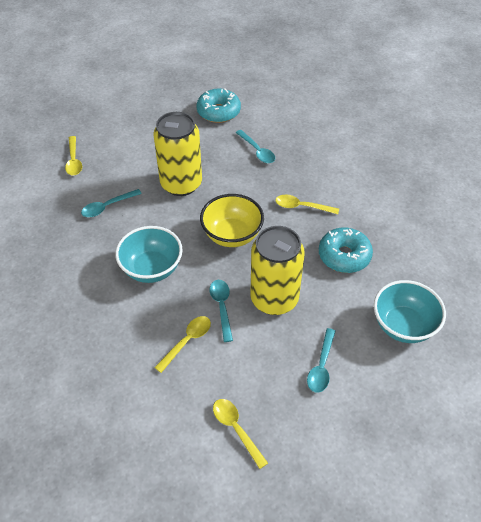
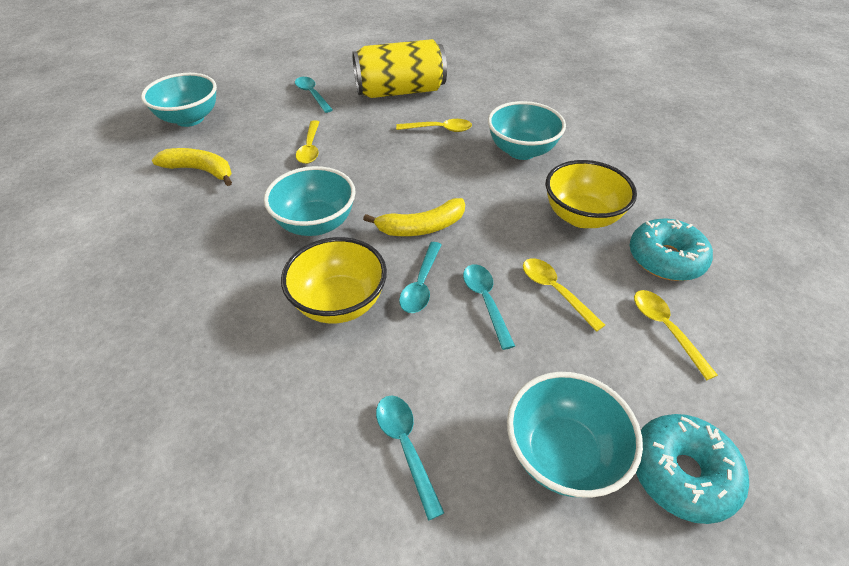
turquoise bowl: 2 -> 4
yellow banana: 0 -> 2
yellow bowl: 1 -> 2
yellow can: 2 -> 1

